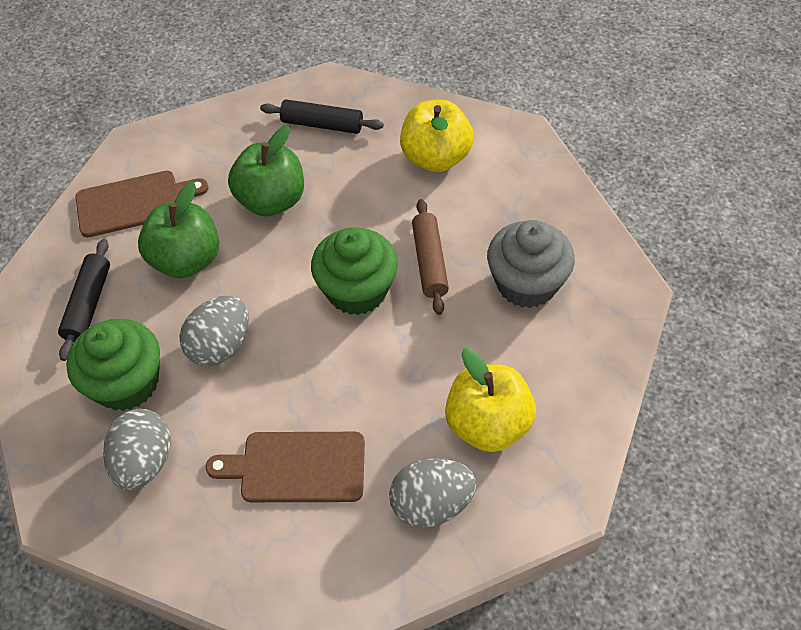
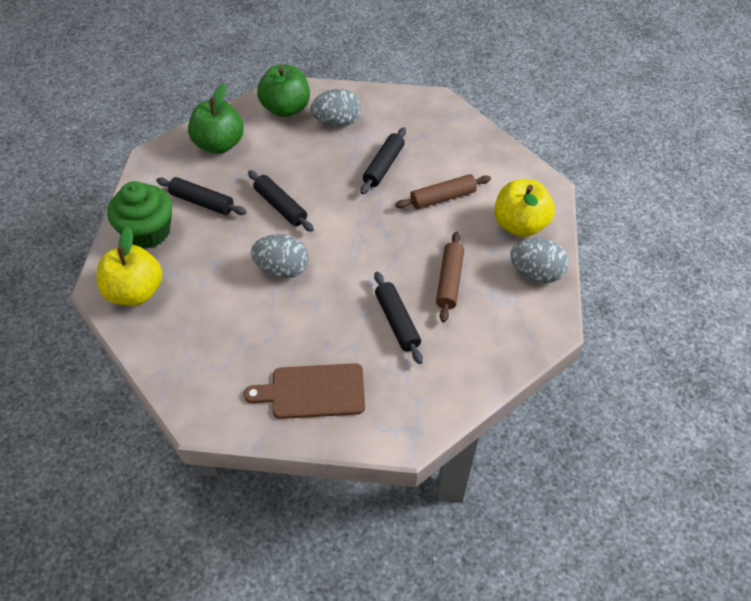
black rolling pin: 2 -> 4
brown cutting board: 2 -> 1
brown rolling pin: 1 -> 2
green cupcake: 2 -> 1
grey cupcake: 1 -> 0

